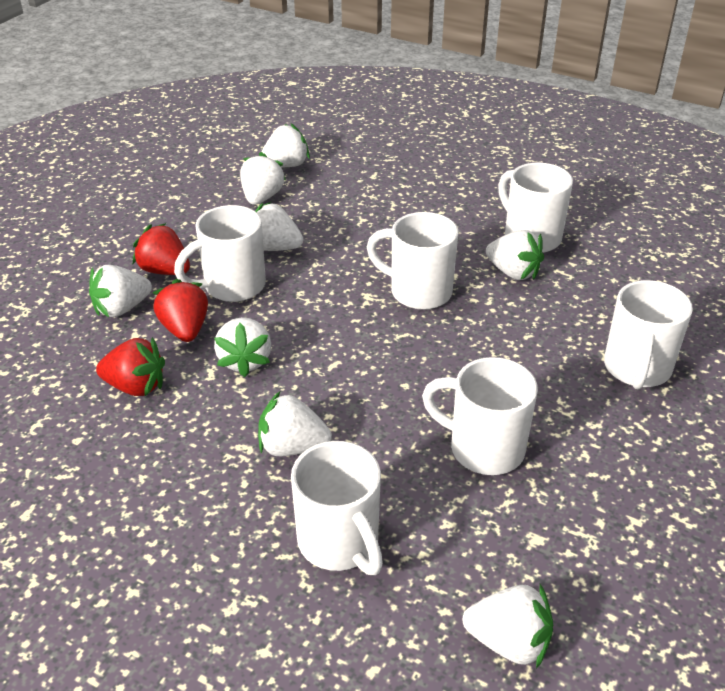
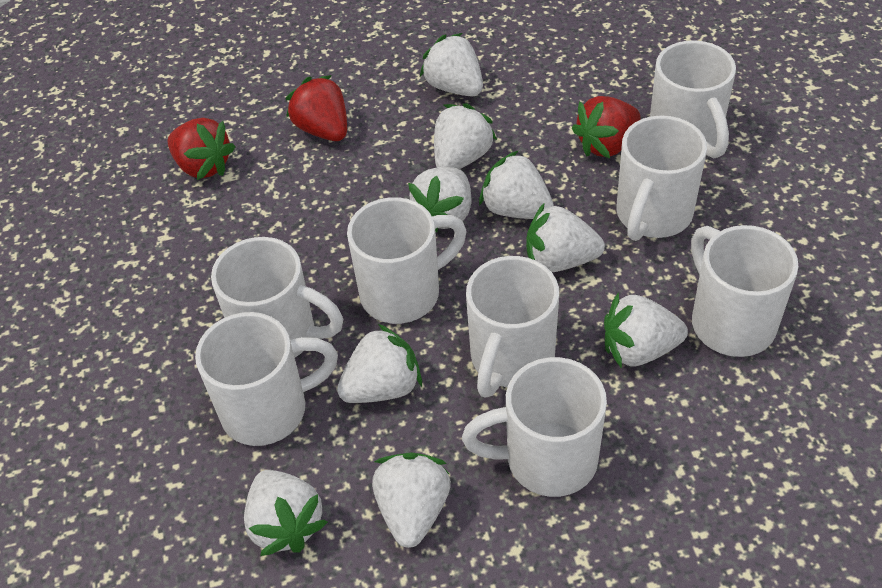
white mug: 6 -> 8
white strawberry: 8 -> 9

